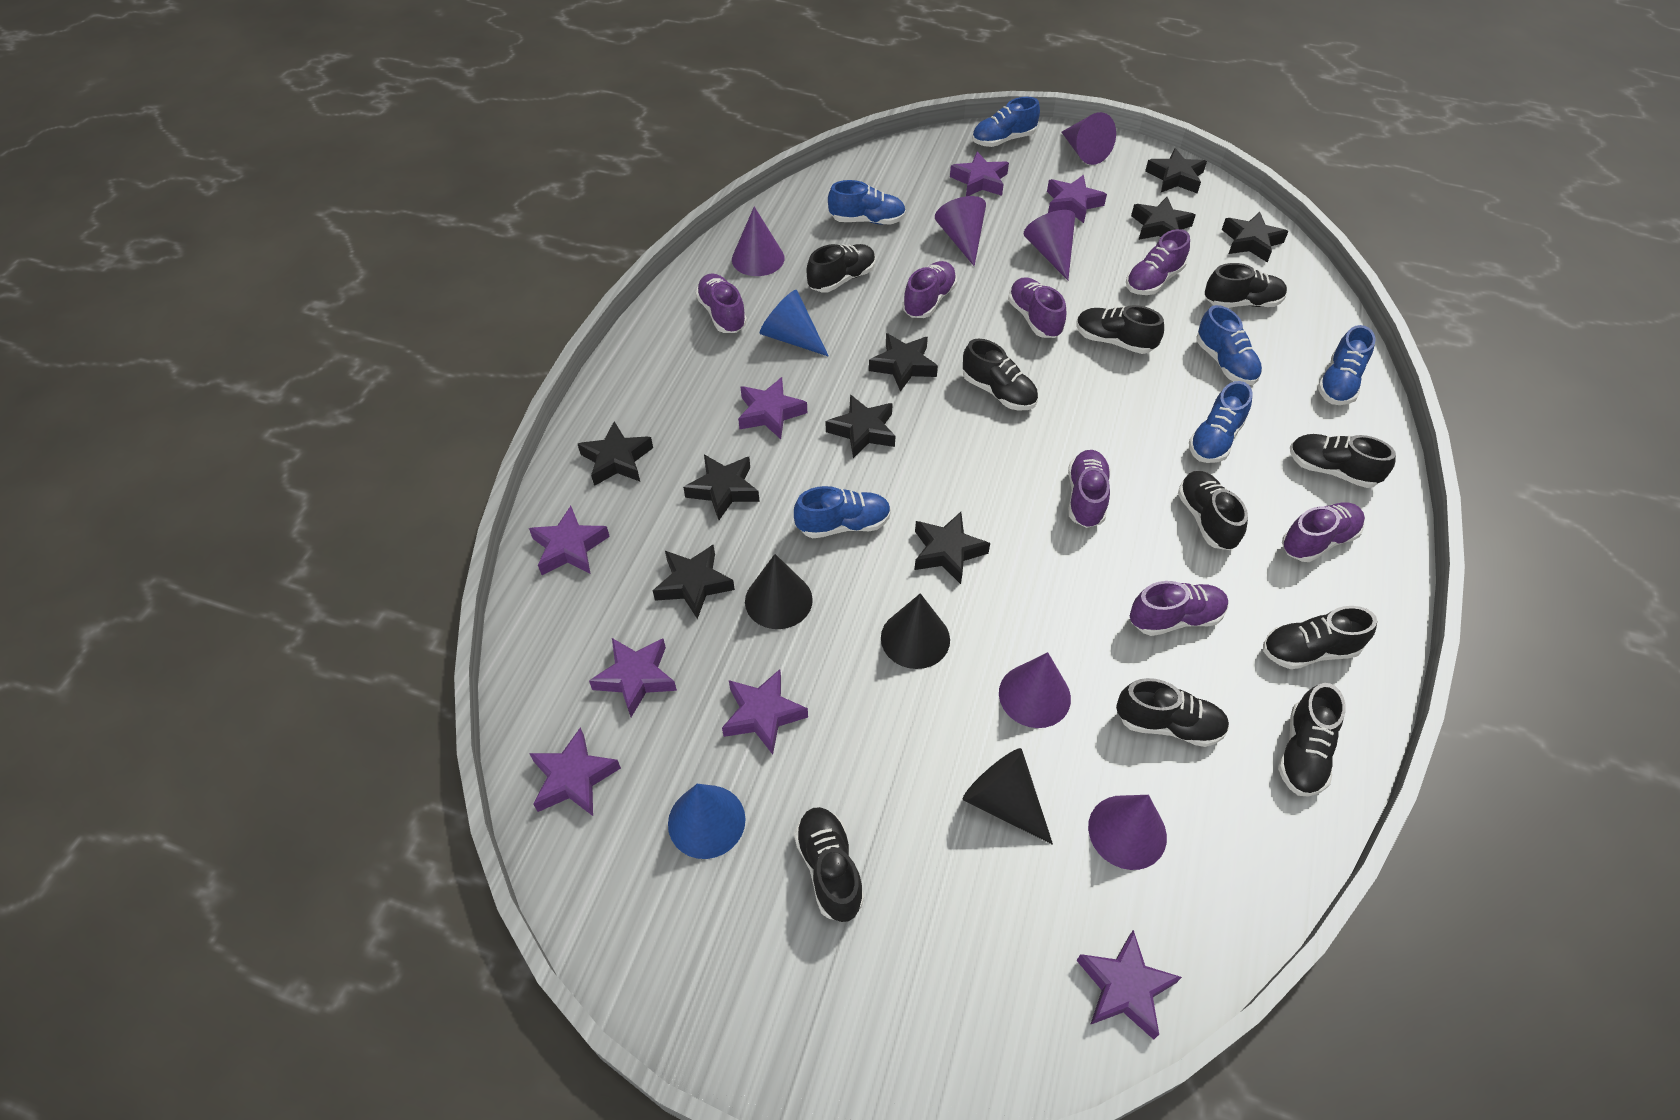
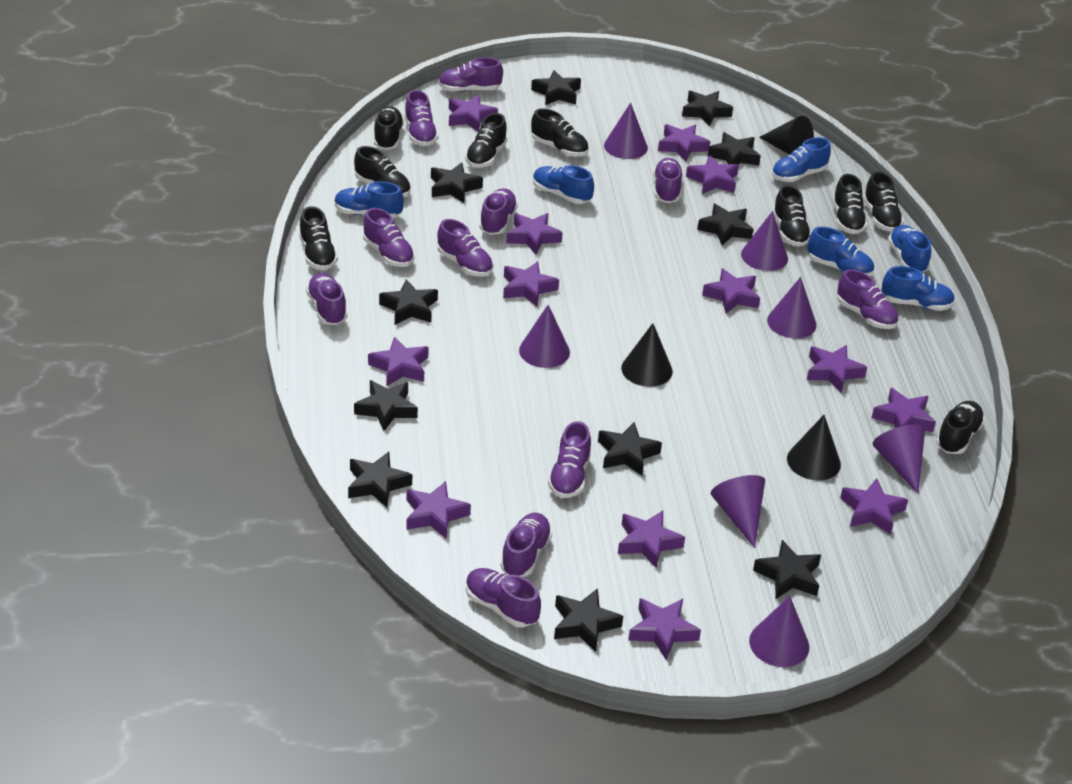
black shoe: 10 -> 9
black star: 9 -> 11
blue cone: 2 -> 0
purple cone: 6 -> 7
purple shoe: 7 -> 11
purple star: 8 -> 13

